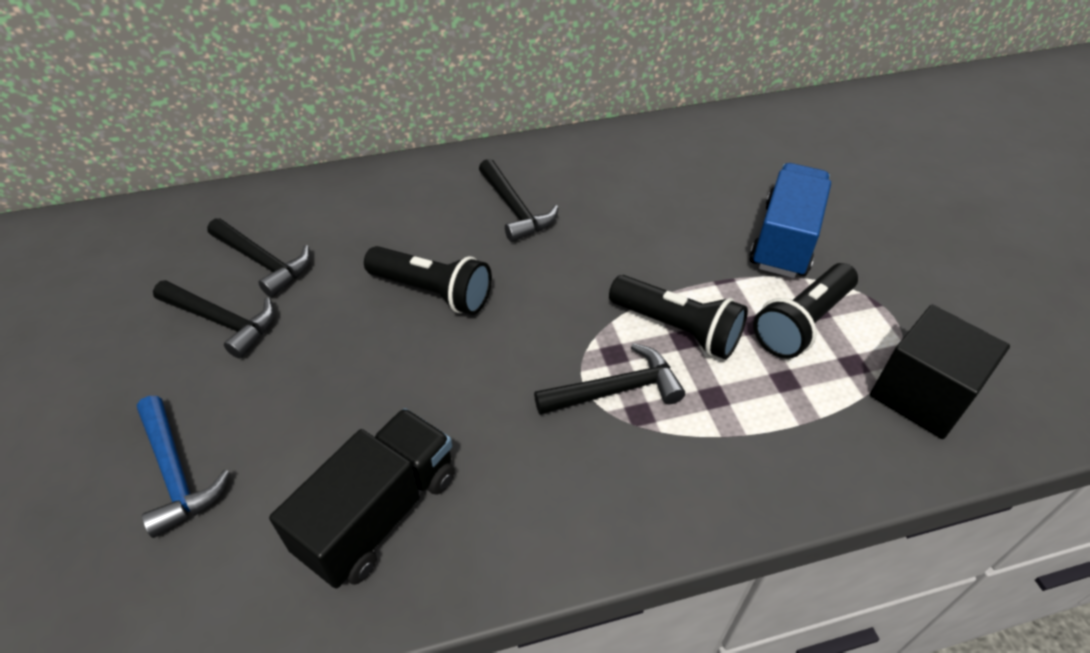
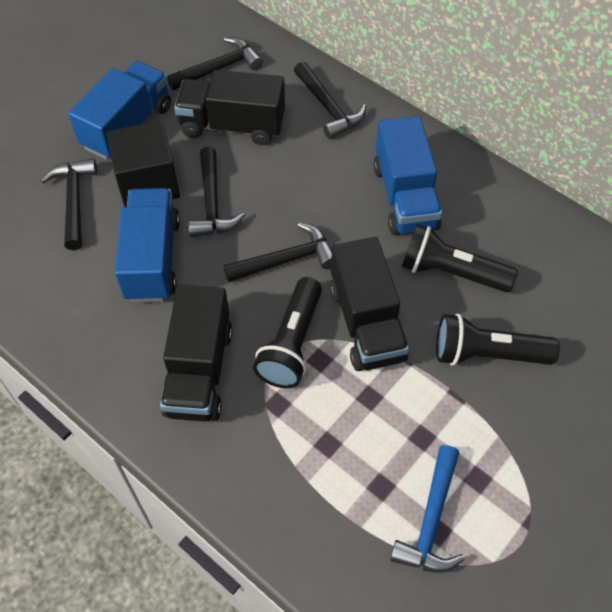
black hammer: 4 -> 5
black truck: 1 -> 3
blue truck: 1 -> 3

